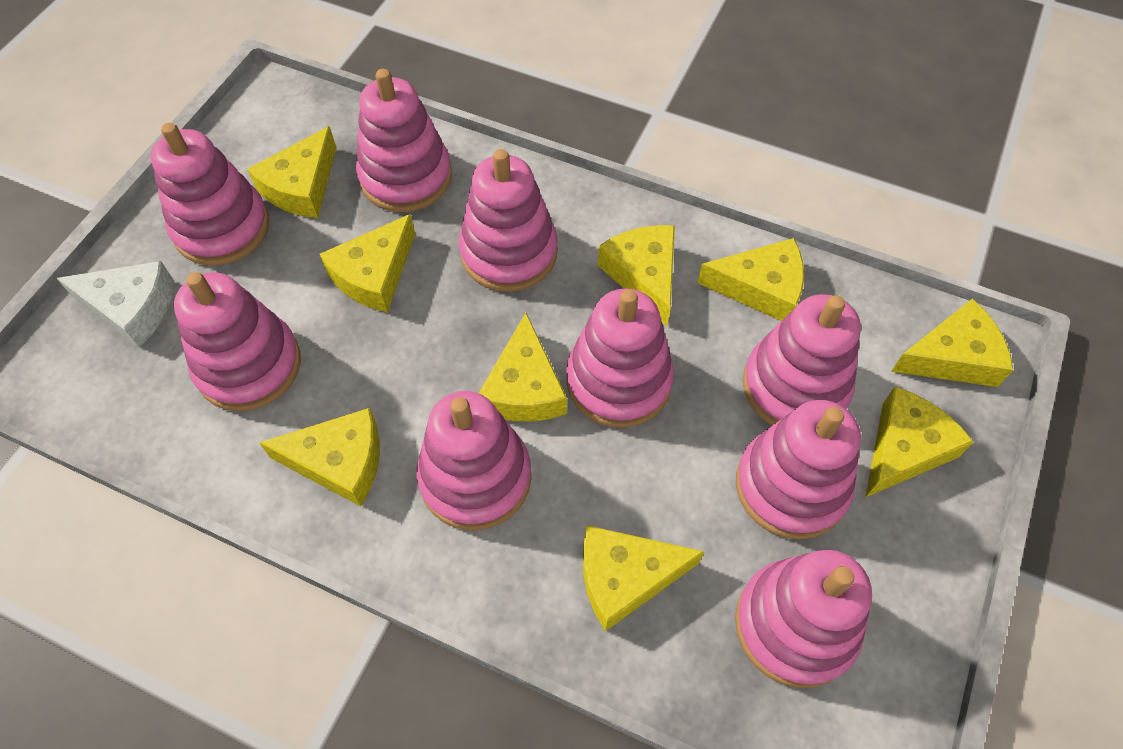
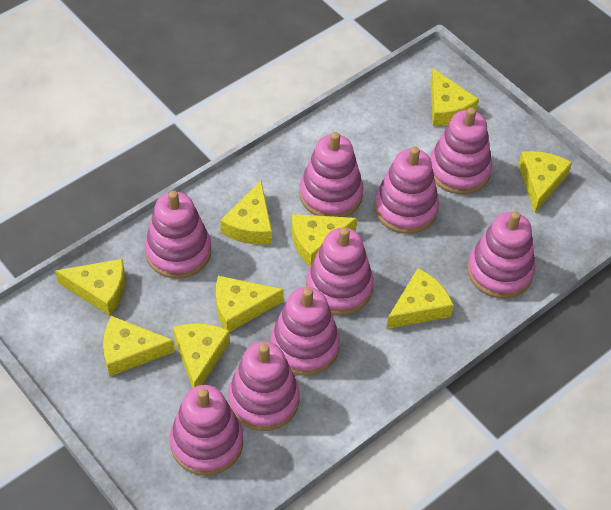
white cheese: 1 -> 0

